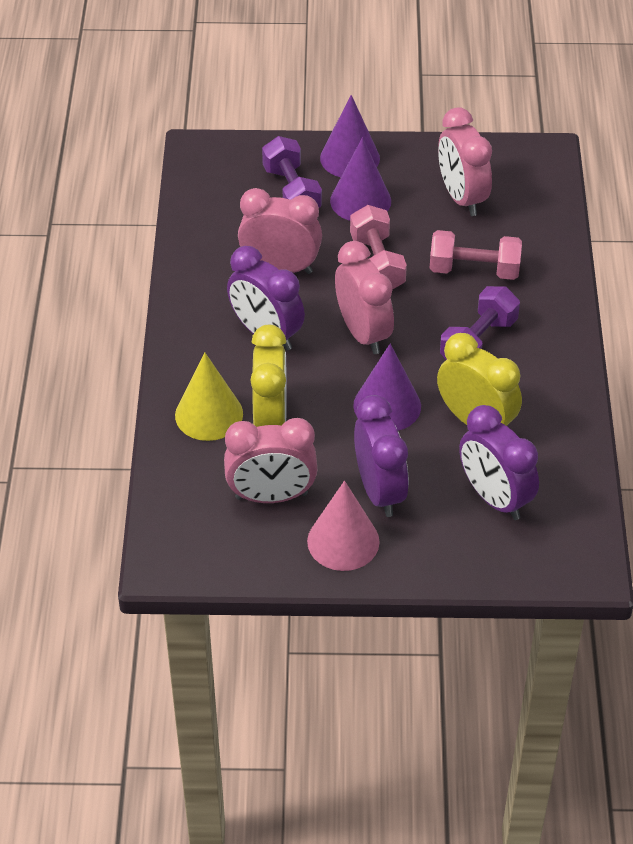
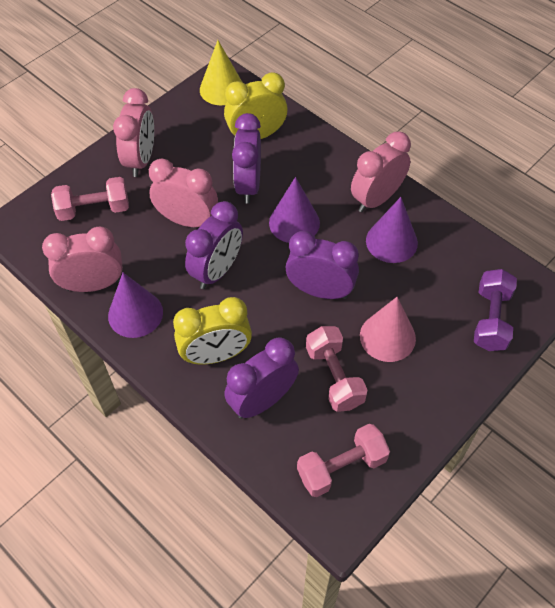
pink dumbbell: 2 -> 3
purple clock: 3 -> 4
purple dumbbell: 2 -> 1

